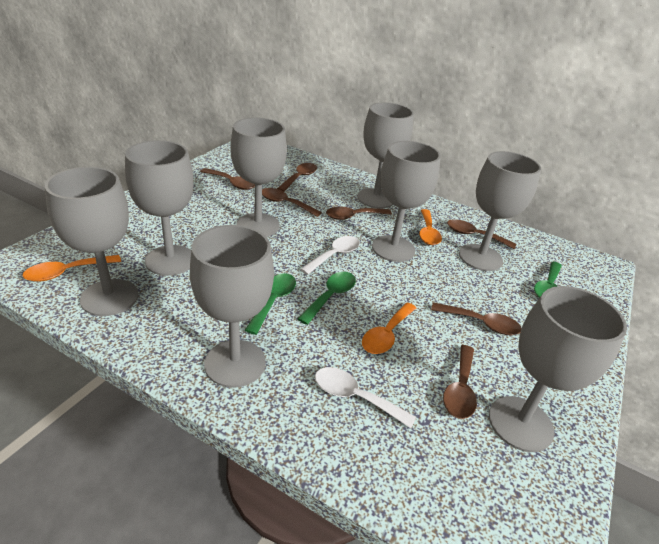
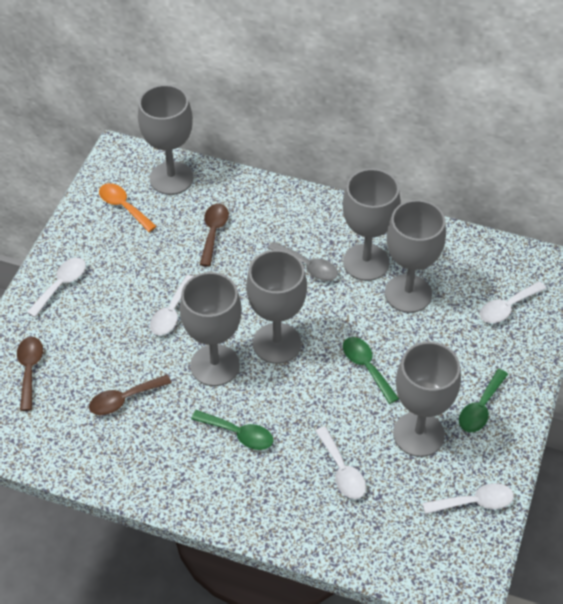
brown spoon: 7 -> 3
grey goblet: 8 -> 6
grey spoon: 0 -> 1
orange spoon: 3 -> 1
white spoon: 2 -> 5

